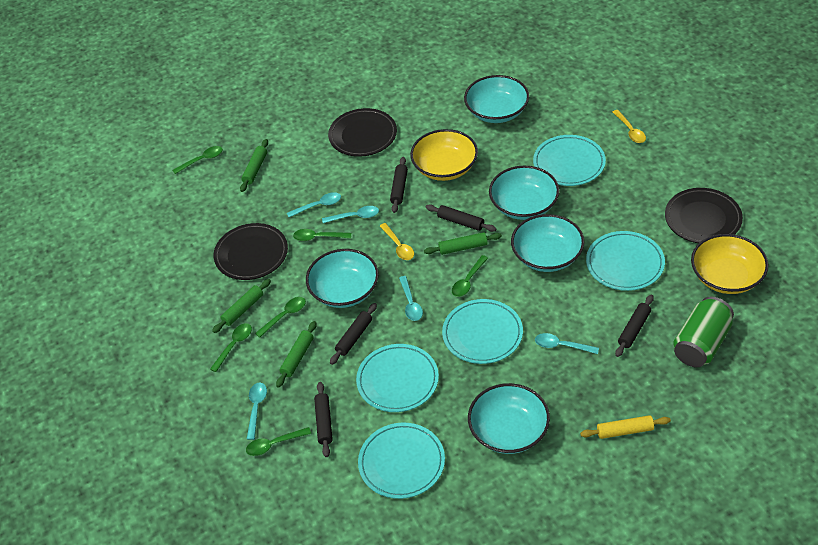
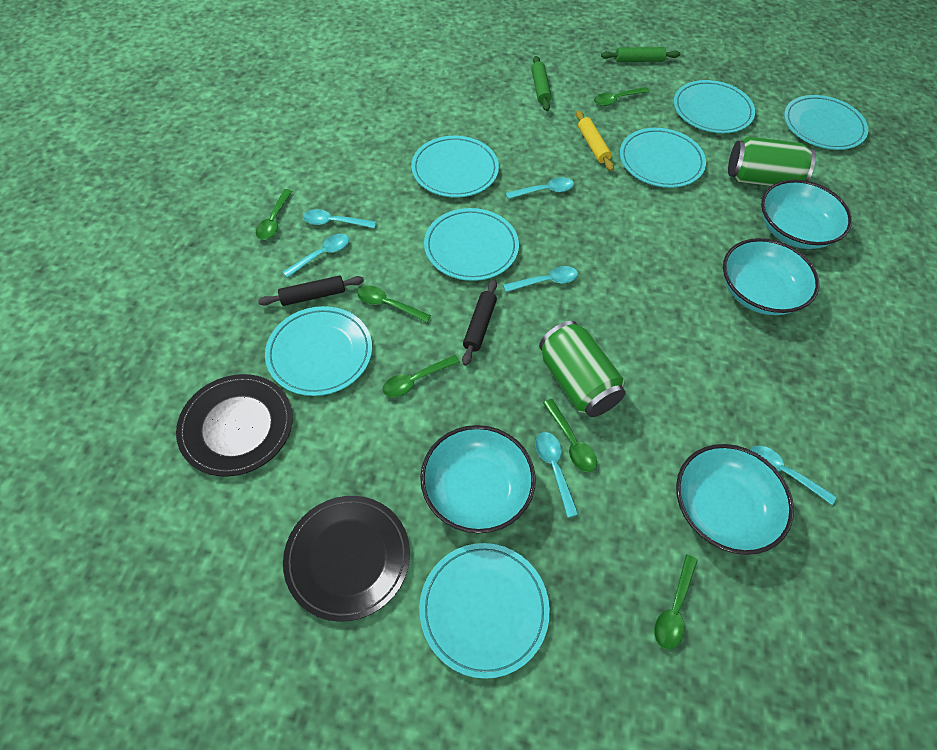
black plate: 3 -> 2
black rolling pin: 5 -> 2
green can: 1 -> 2
green rolling pin: 4 -> 2
turquoise bowl: 5 -> 4
turquoise plate: 5 -> 7
turquoise spoon: 5 -> 6
yellow bowl: 2 -> 0
yellow spoon: 2 -> 0

